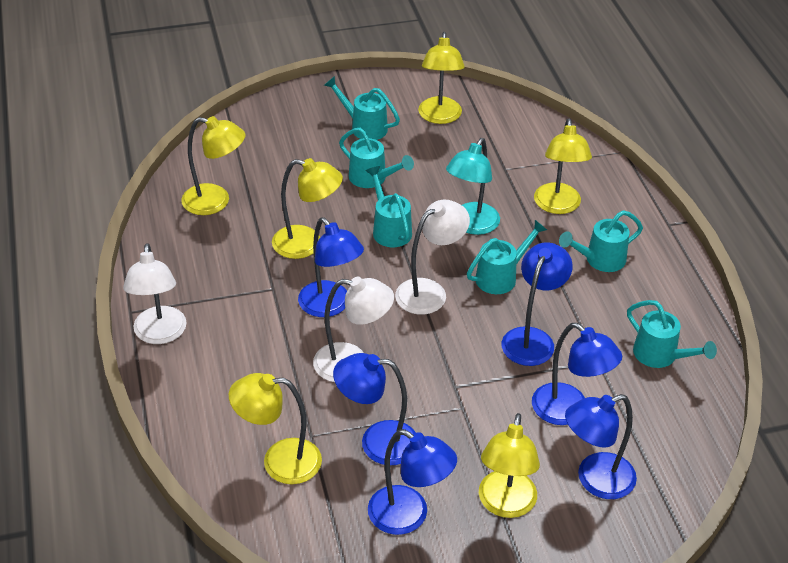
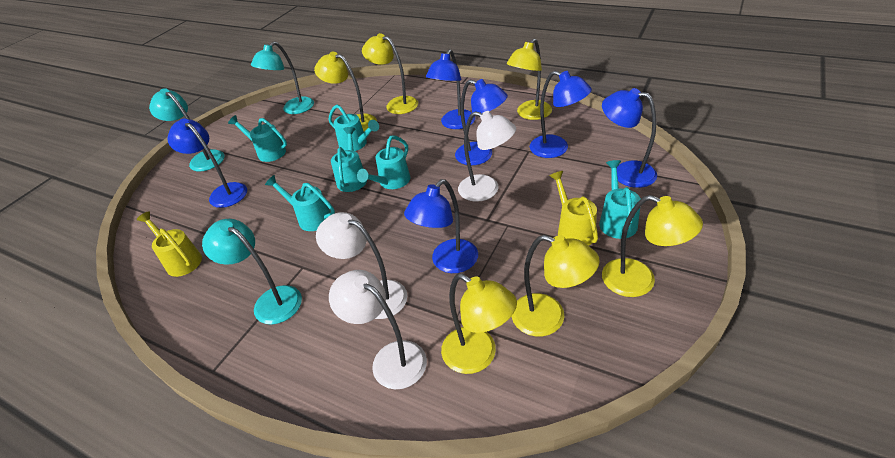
turquoise lamp: 1 -> 3
yellow watering can: 0 -> 2

